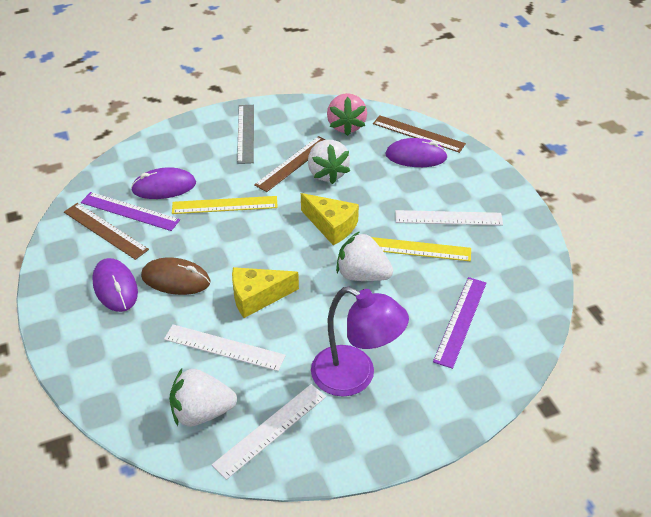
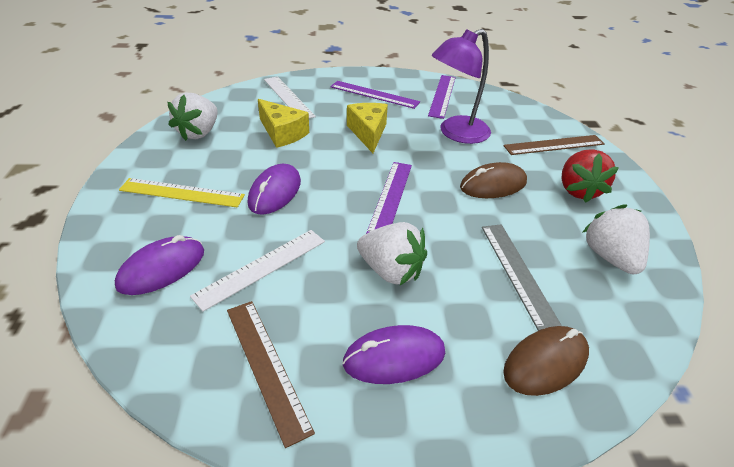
brown mouse: 1 -> 2
brown ruler: 3 -> 2
pink strawberry: 1 -> 0
purple ruler: 2 -> 3
red strawberry: 0 -> 1
white ruler: 3 -> 2
yellow ruler: 2 -> 1

